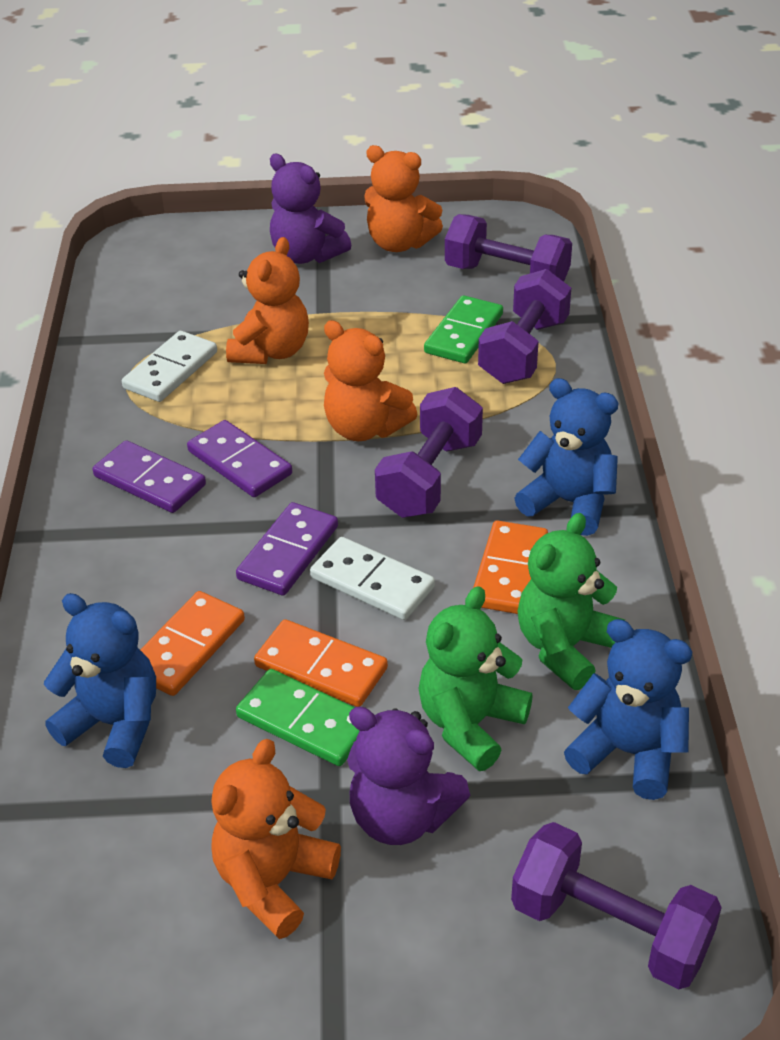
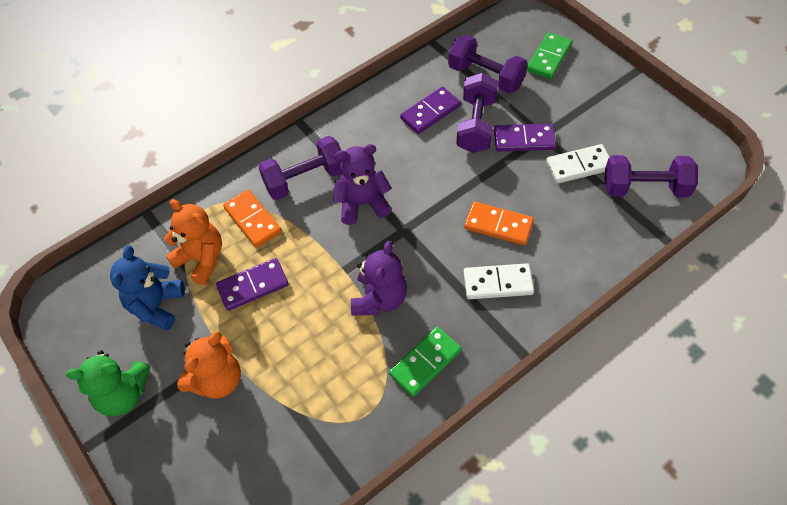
blue teddy bear: 3 -> 1
green teddy bear: 2 -> 1
orange domino: 3 -> 2
orange teddy bear: 4 -> 2

